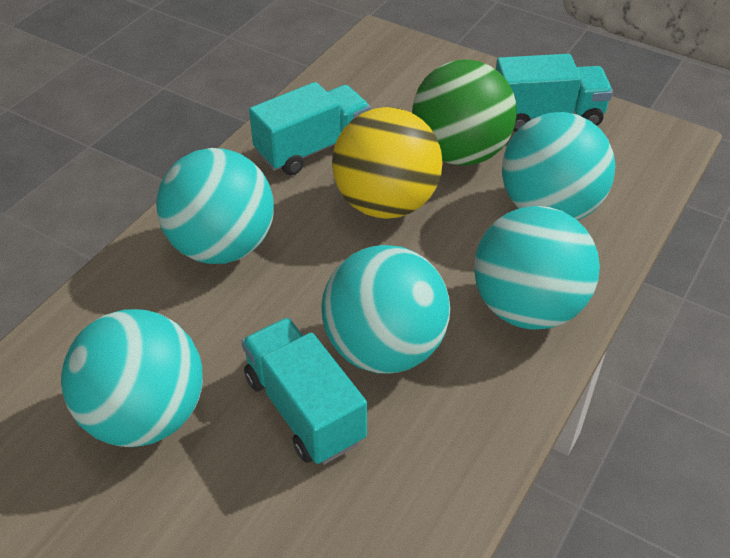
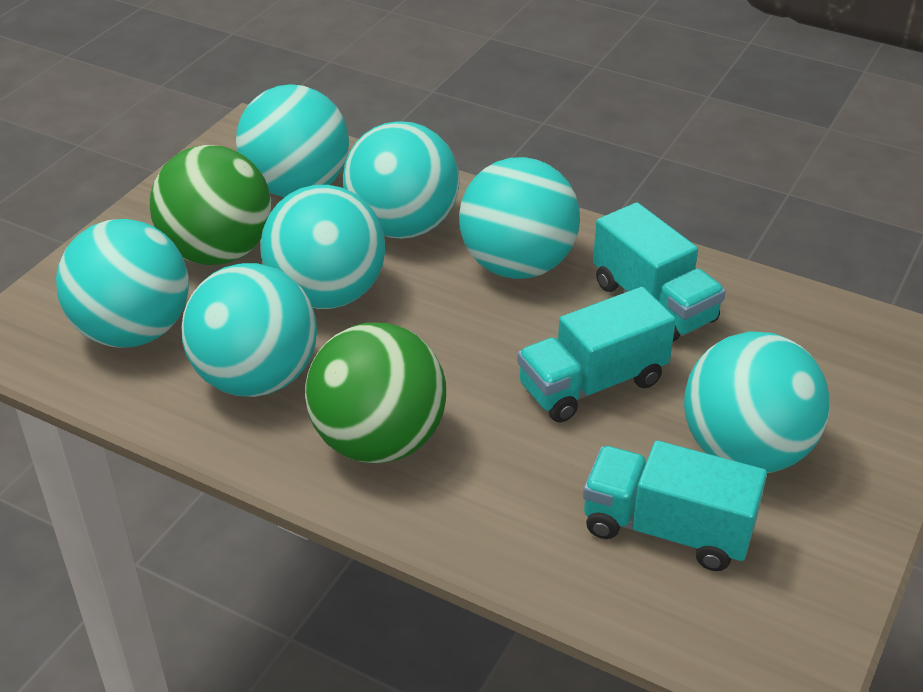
green ball: 1 -> 2
turquoise ball: 5 -> 7
yellow ball: 1 -> 0

